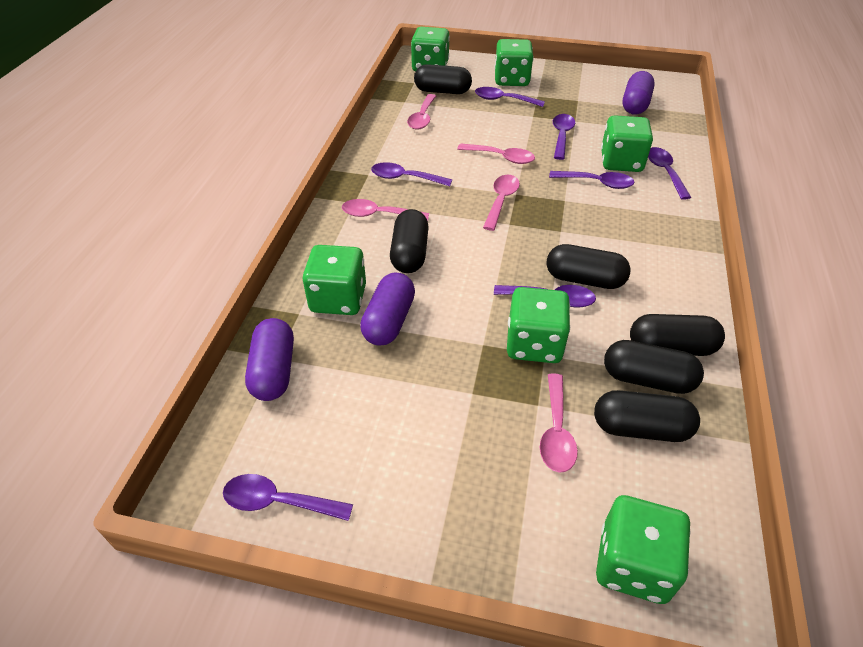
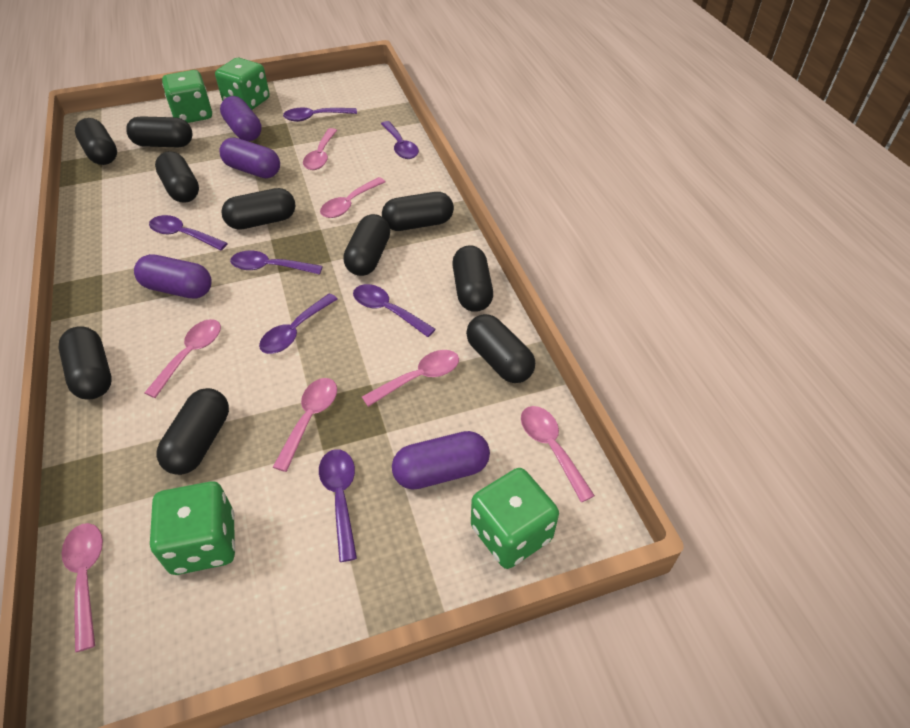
black capsule: 6 -> 10
green dice: 6 -> 4
pink spoon: 5 -> 7
purple capsule: 3 -> 4

